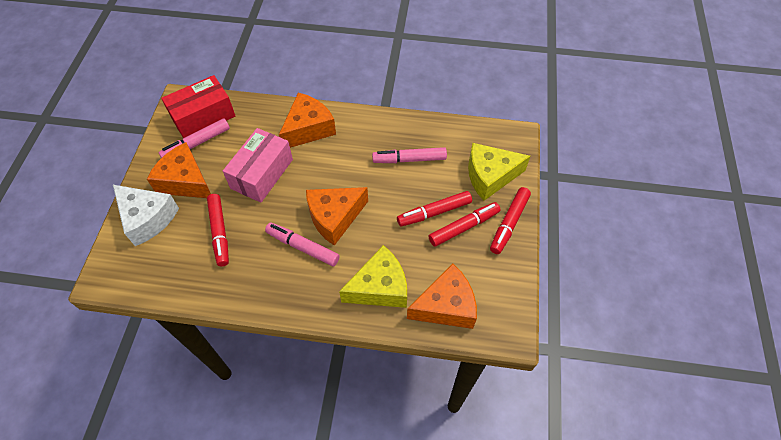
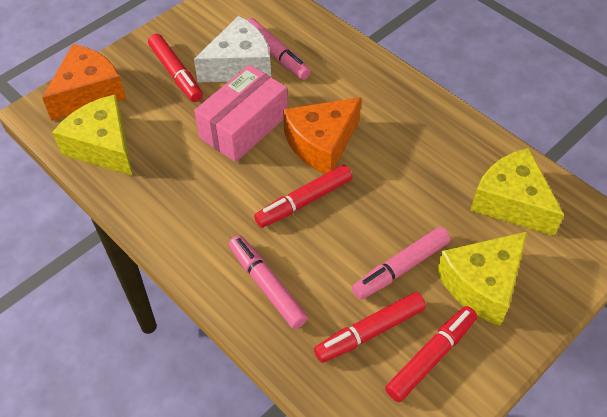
orange cheese: 4 -> 2
red box: 1 -> 0
yellow cheese: 2 -> 3

